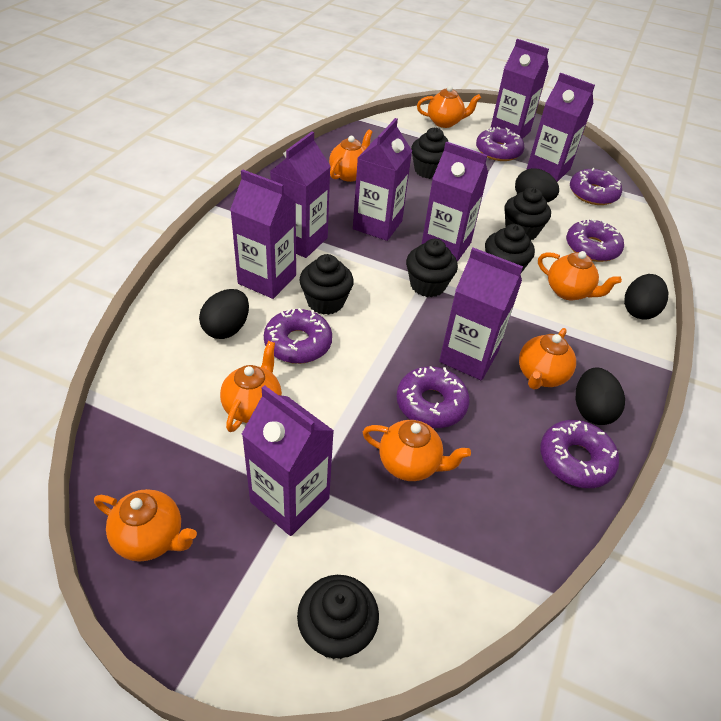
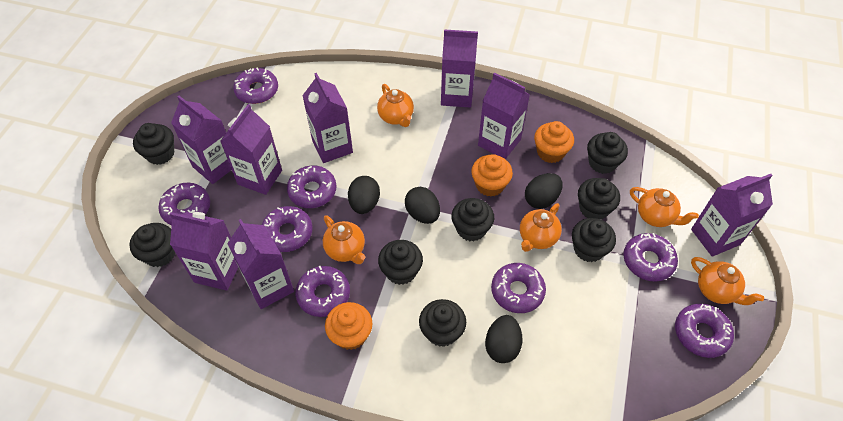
black cupcake: 6 -> 8
orange cupcake: 0 -> 3
orange teapot: 7 -> 5
purple donut: 6 -> 8

